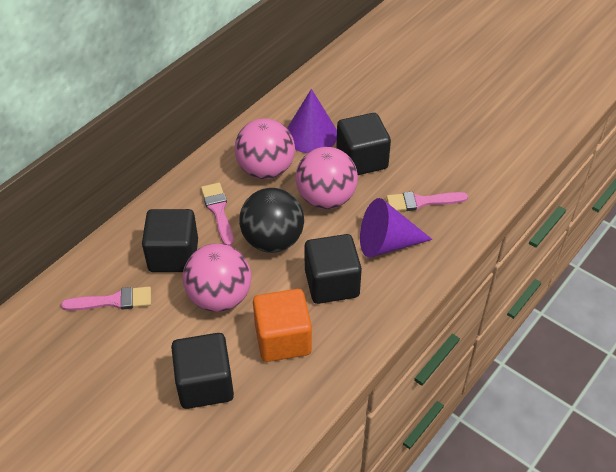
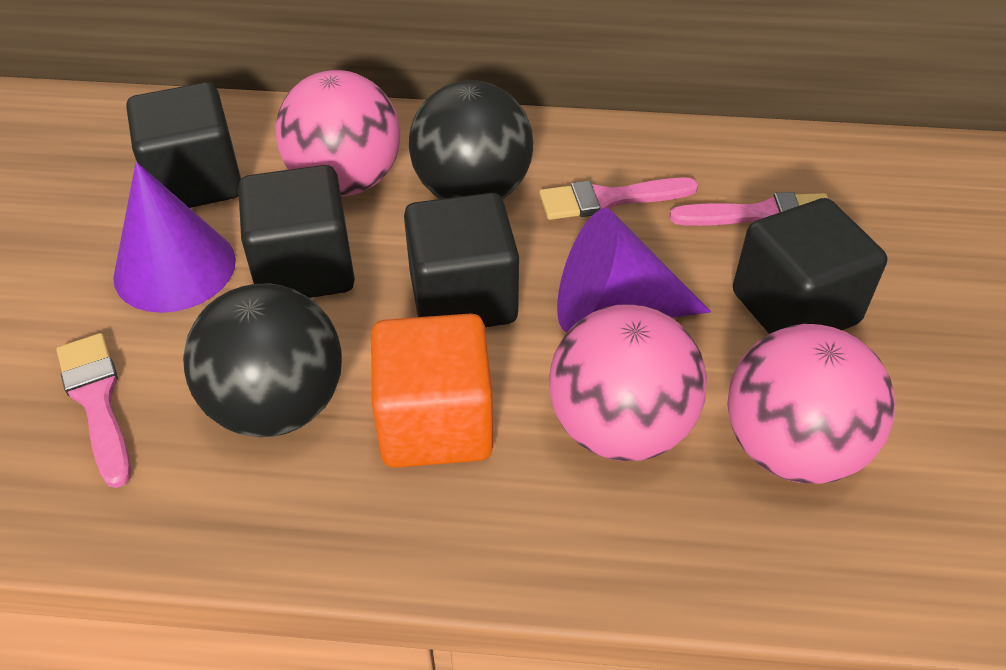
black ball: 1 -> 2

